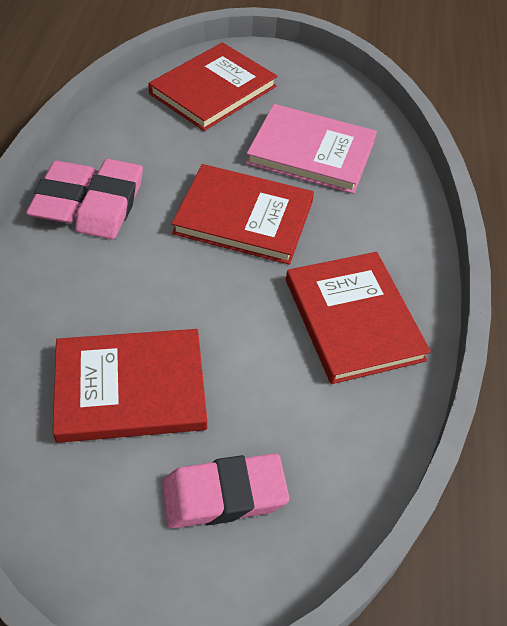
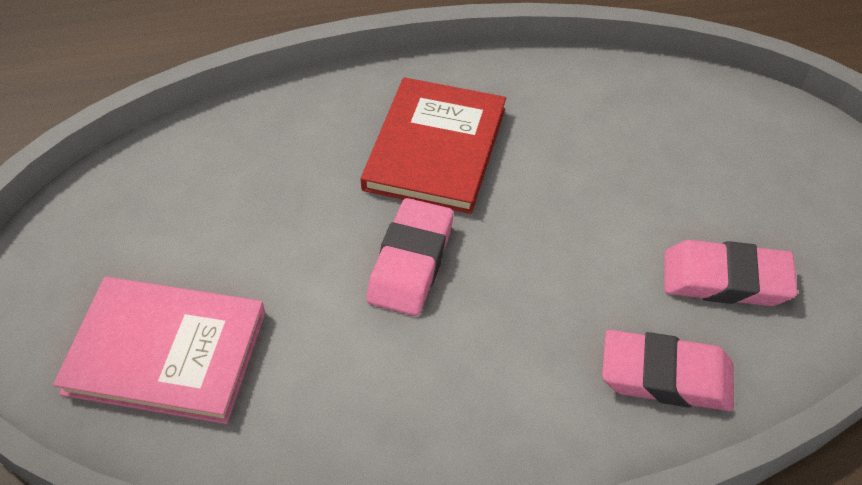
red book: 4 -> 1

